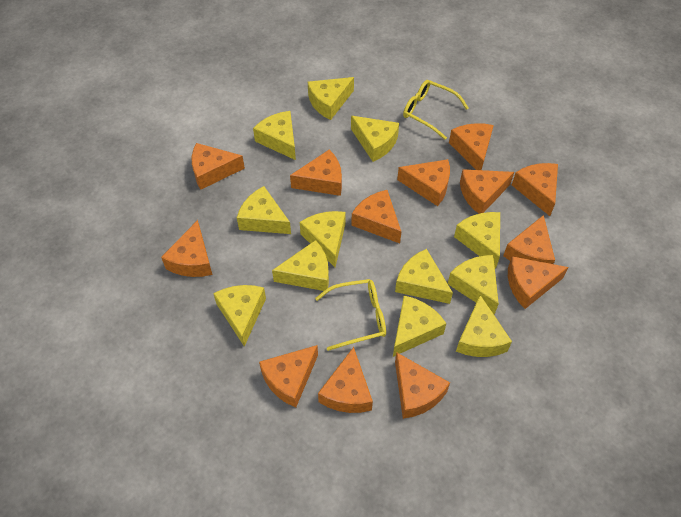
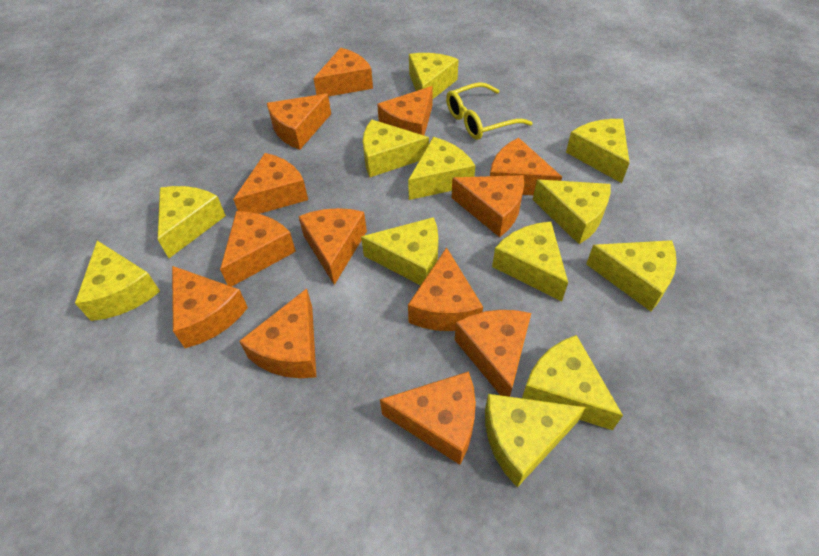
yellow glasses: 2 -> 1

